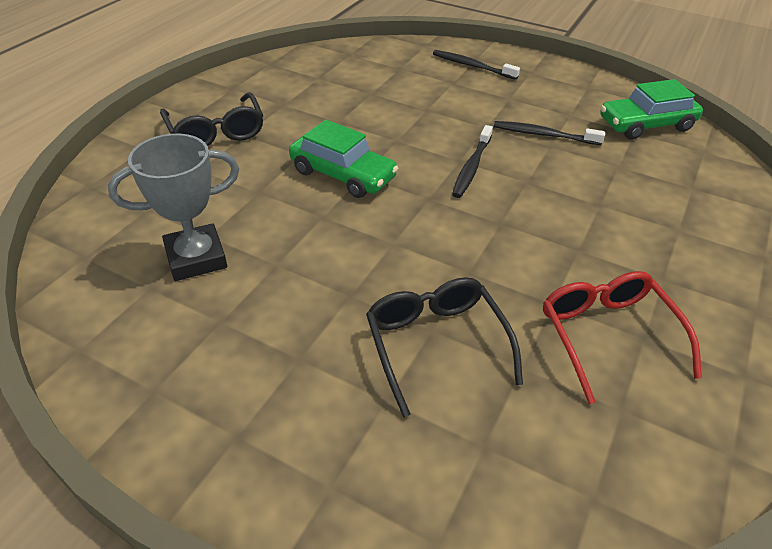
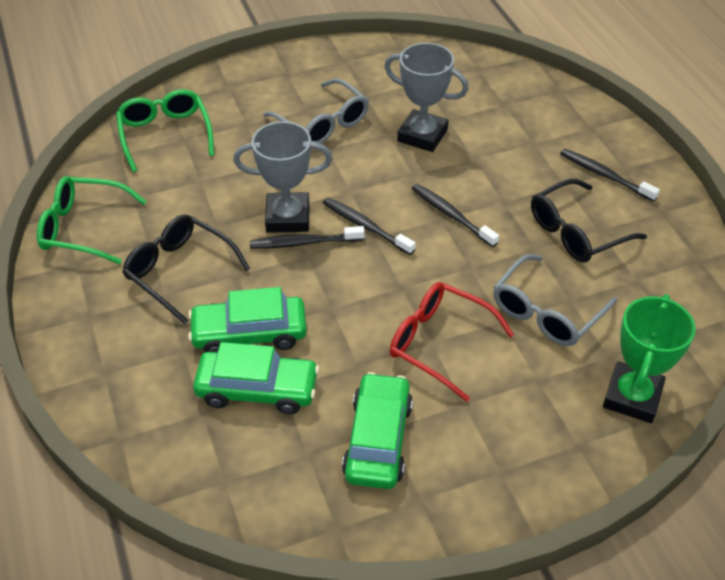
black toothbrush: 3 -> 4
green car: 2 -> 3
green glasses: 0 -> 2
green trophy: 0 -> 1
grey glasses: 0 -> 2
grey trophy: 1 -> 2

